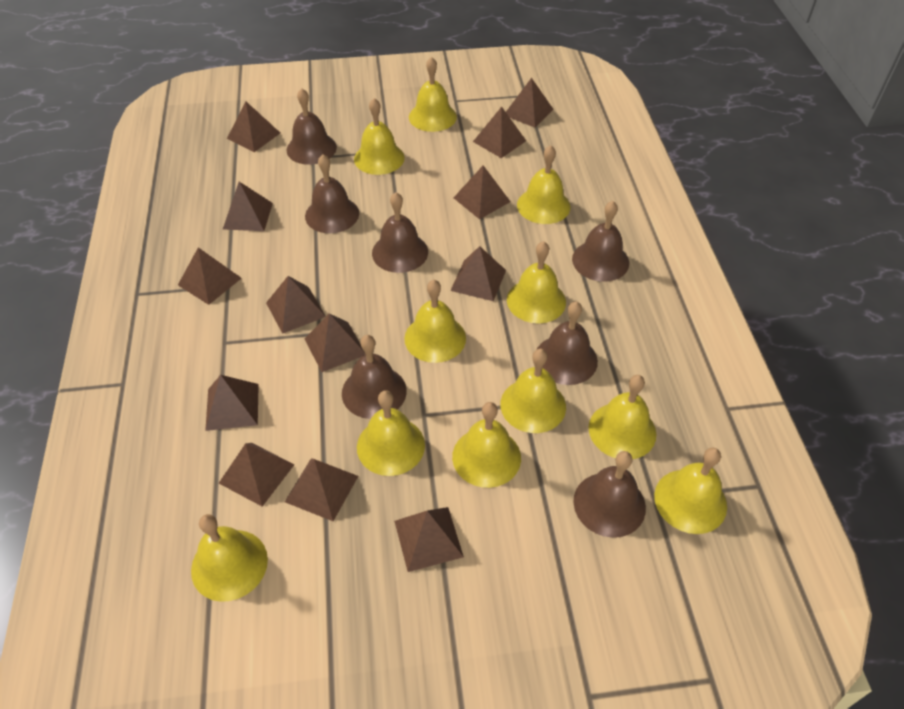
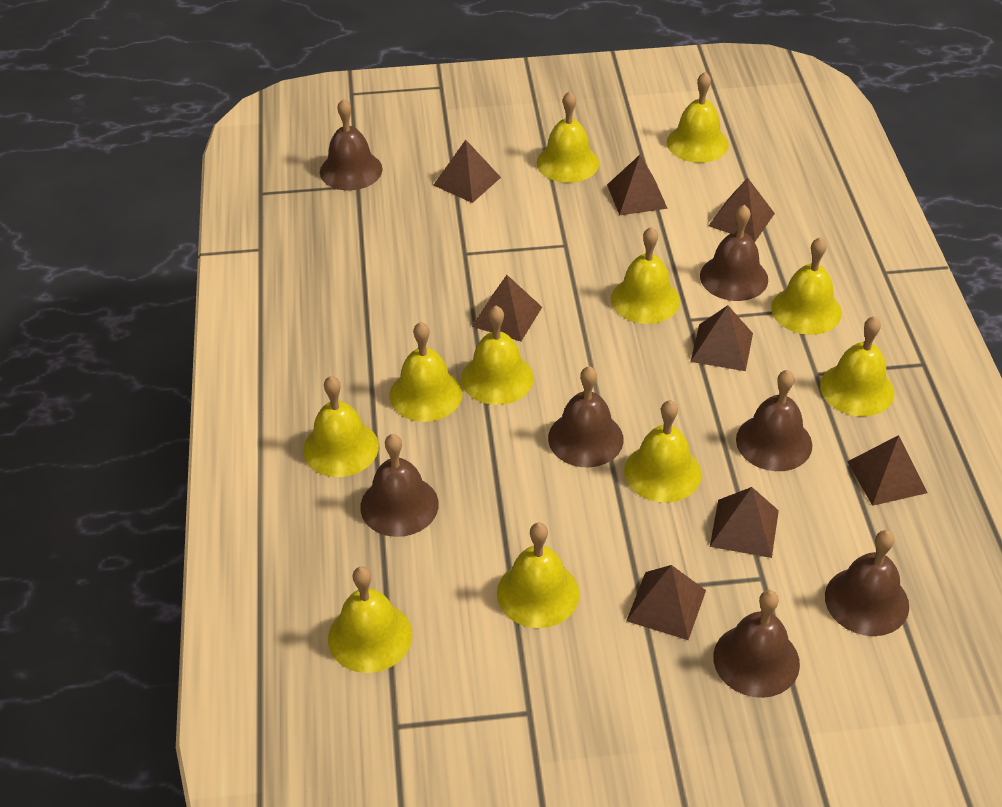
brown pyramid: 13 -> 8

